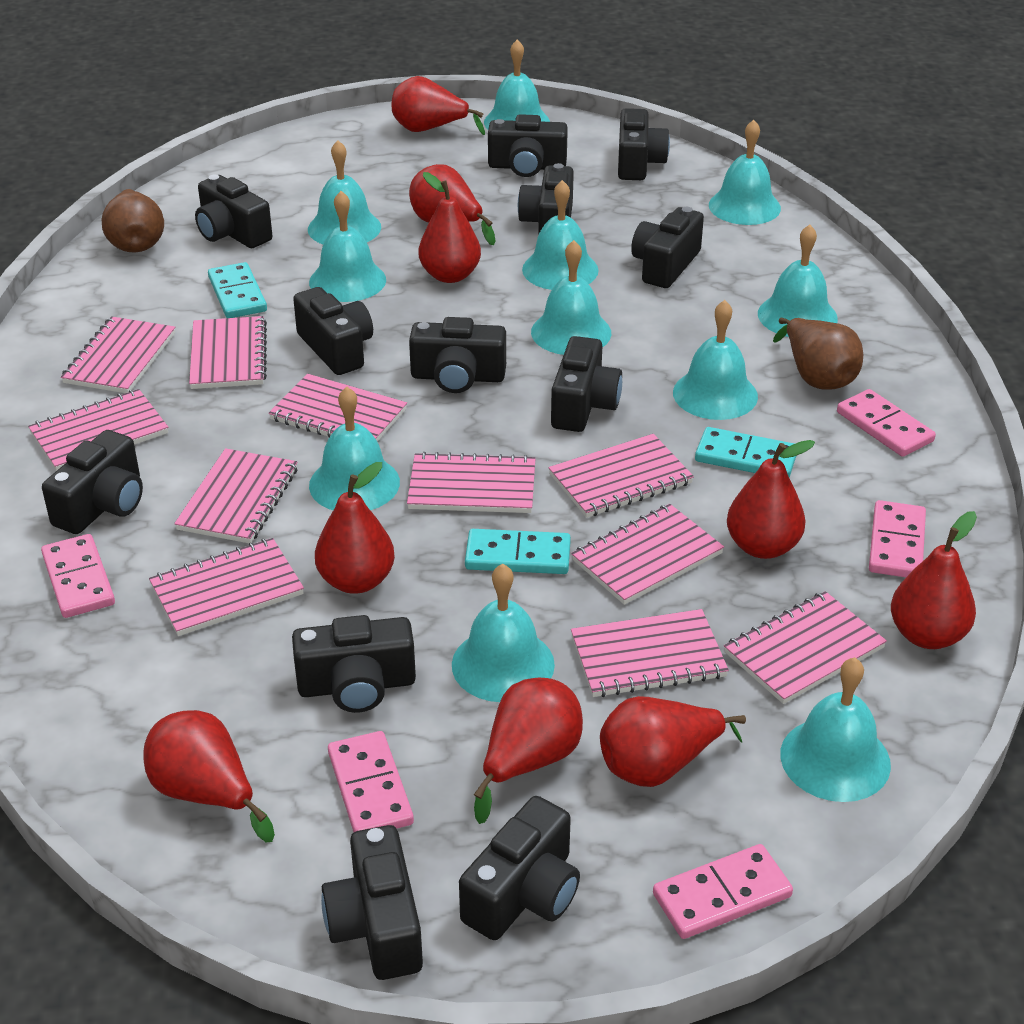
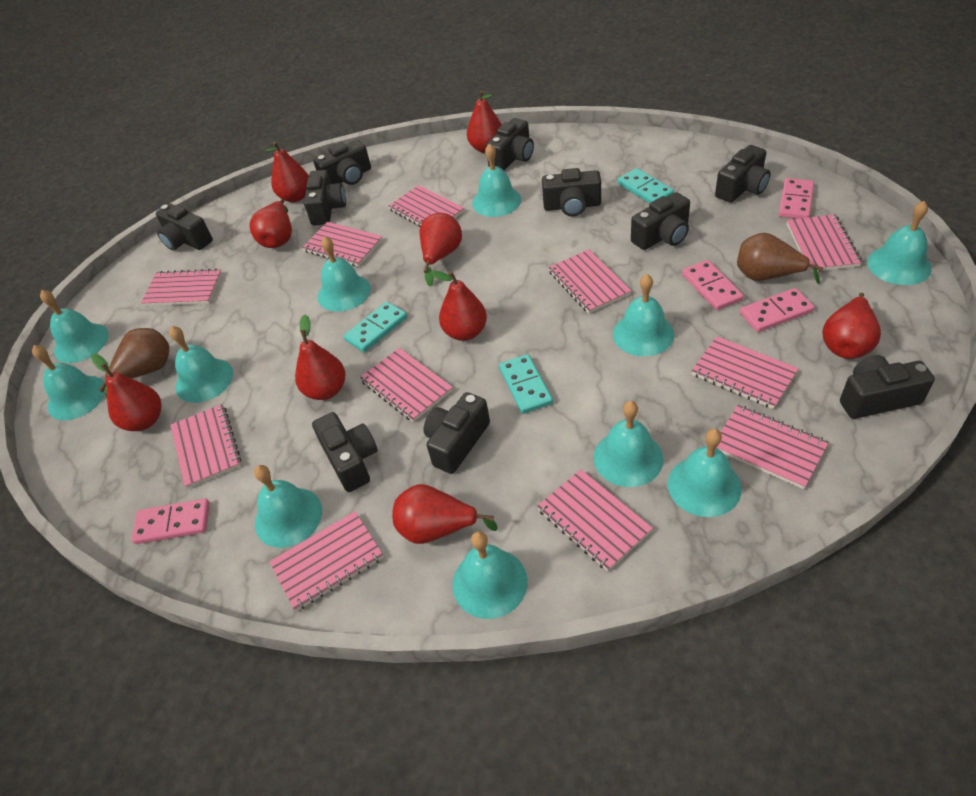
black camera: 12 -> 10
pink domino: 5 -> 4

